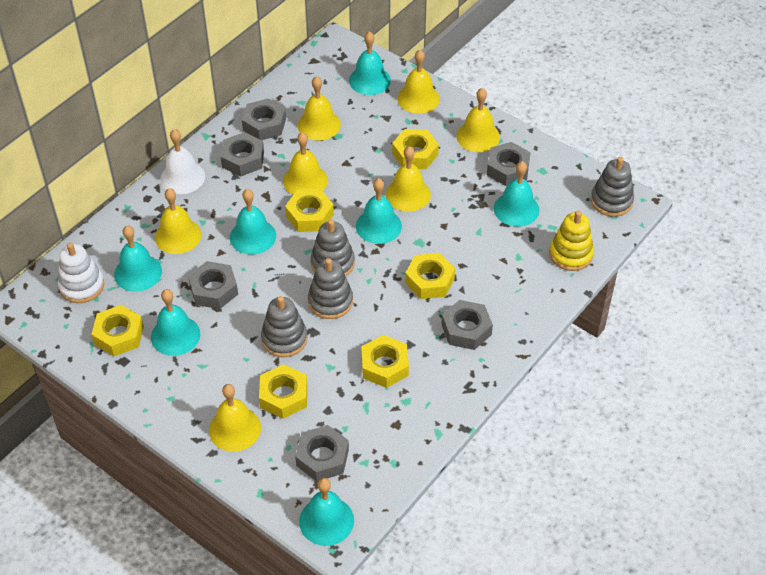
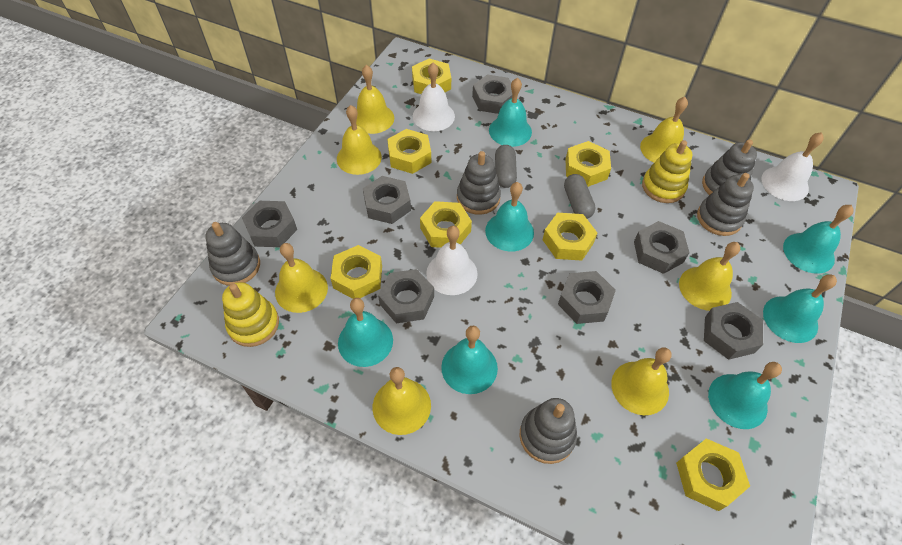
grey capsule: 0 -> 2
grey nut: 6 -> 7
grey stacking toy: 4 -> 5
white bell: 1 -> 3
white stacking toy: 1 -> 0
yellow nut: 6 -> 7
yellow stacking toy: 1 -> 2

